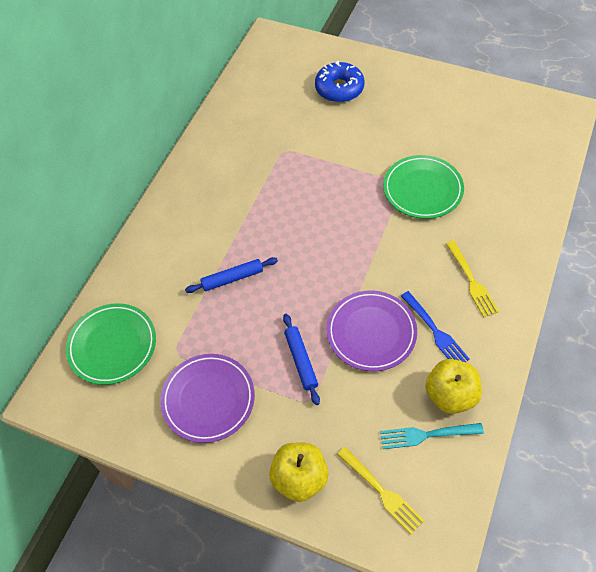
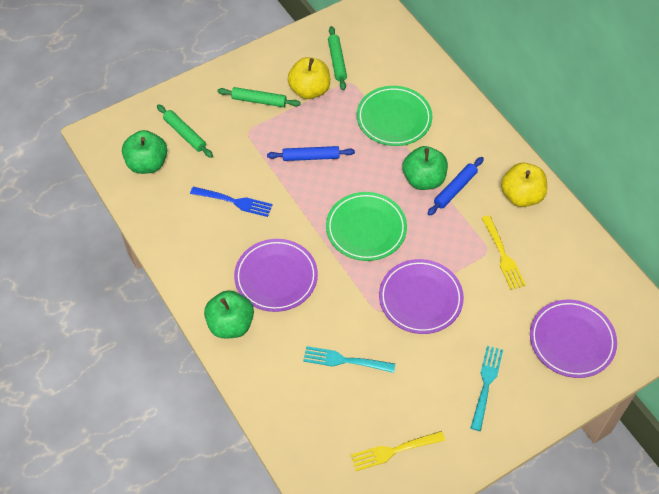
blue donut: 1 -> 0
green apple: 0 -> 3
green rolling pin: 0 -> 3
purple plate: 2 -> 3
turquoise fork: 1 -> 2

